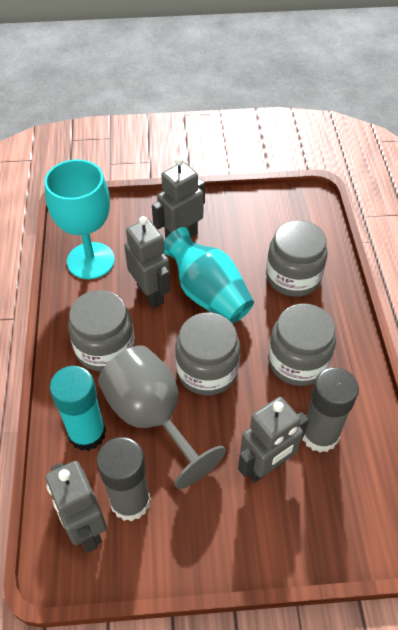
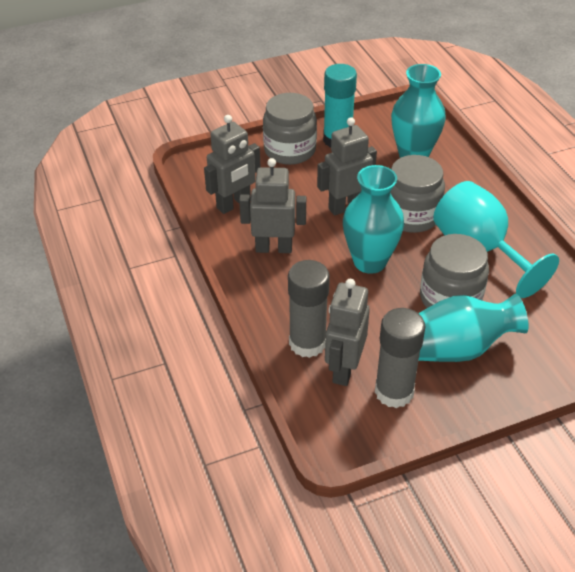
grey goblet: 1 -> 0
grey jar: 4 -> 3
turquoise vase: 1 -> 3

